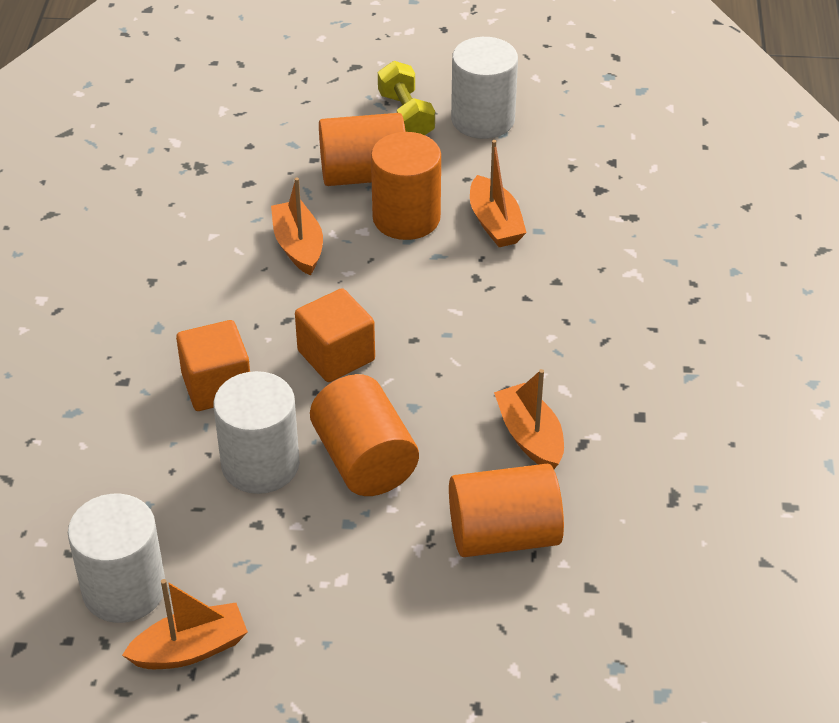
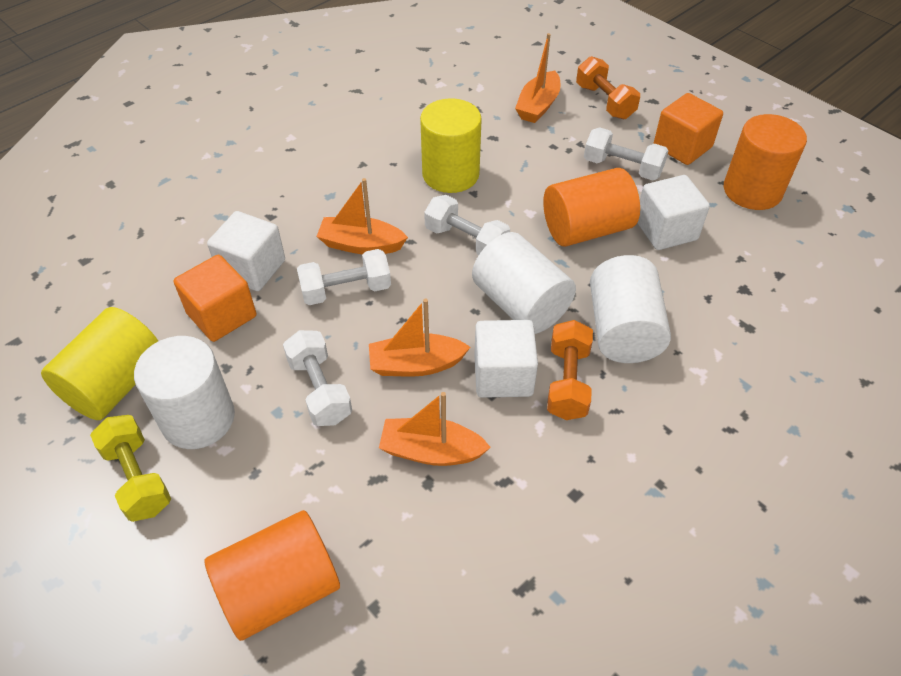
orange cylinder: 4 -> 3
orange dumbbell: 0 -> 2
white cube: 0 -> 3
white dumbbell: 0 -> 4
yellow cylinder: 0 -> 2

